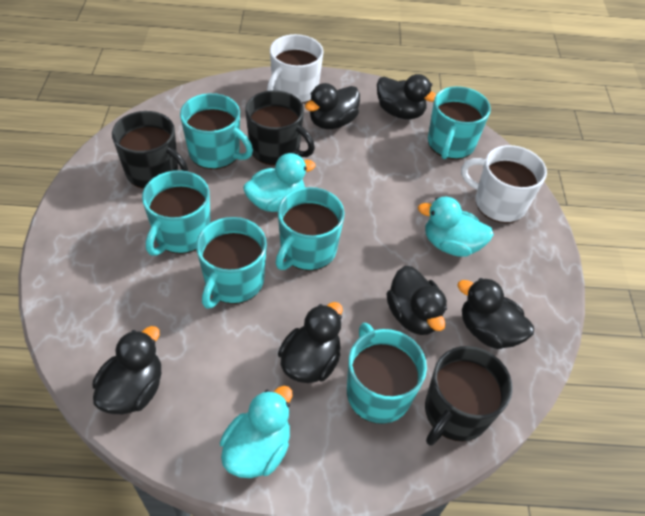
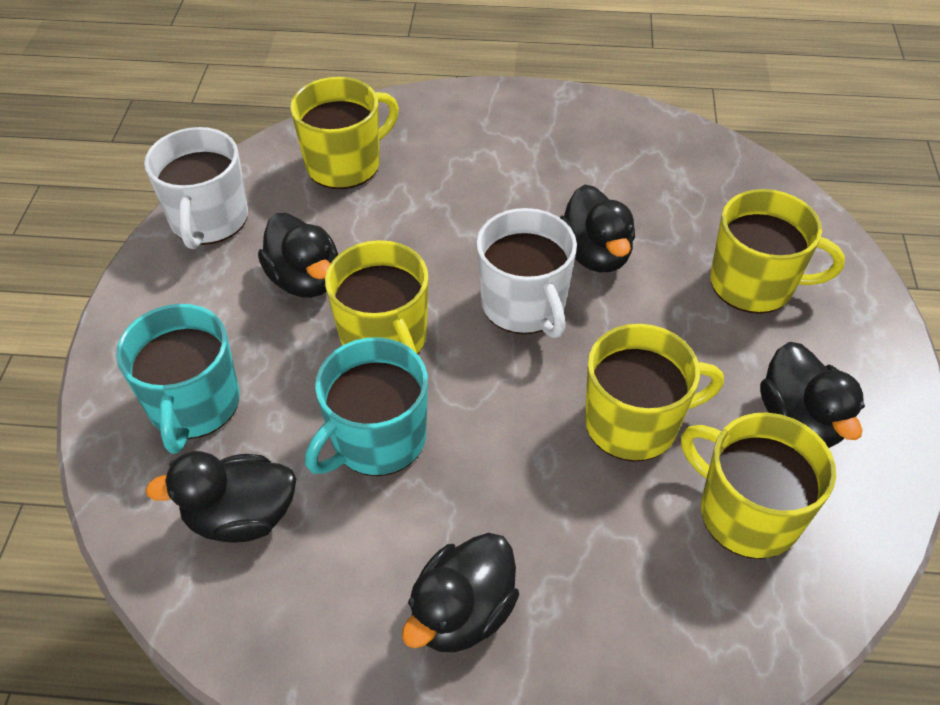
black duck: 6 -> 5
black mug: 3 -> 0
turquoise duck: 3 -> 0
turquoise mug: 6 -> 2
yellow mug: 0 -> 5

